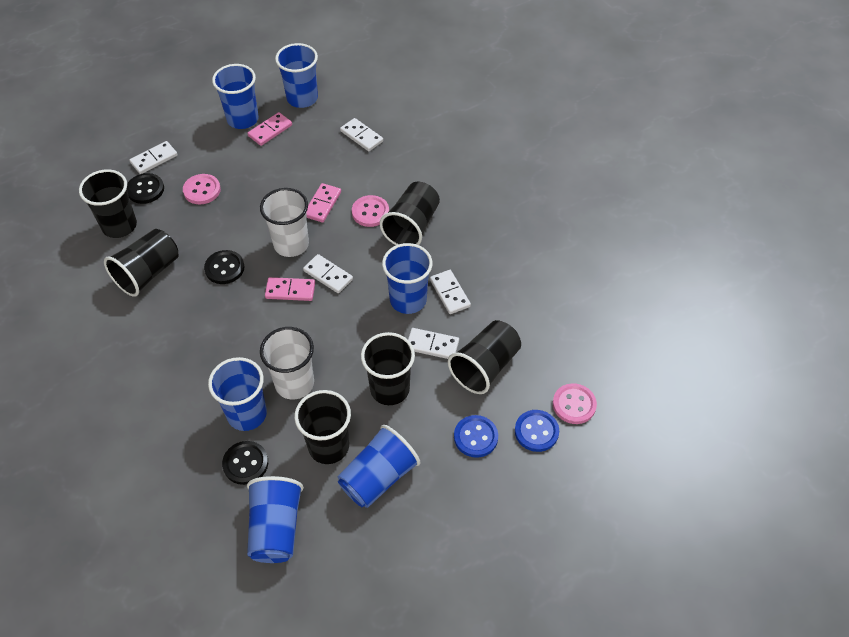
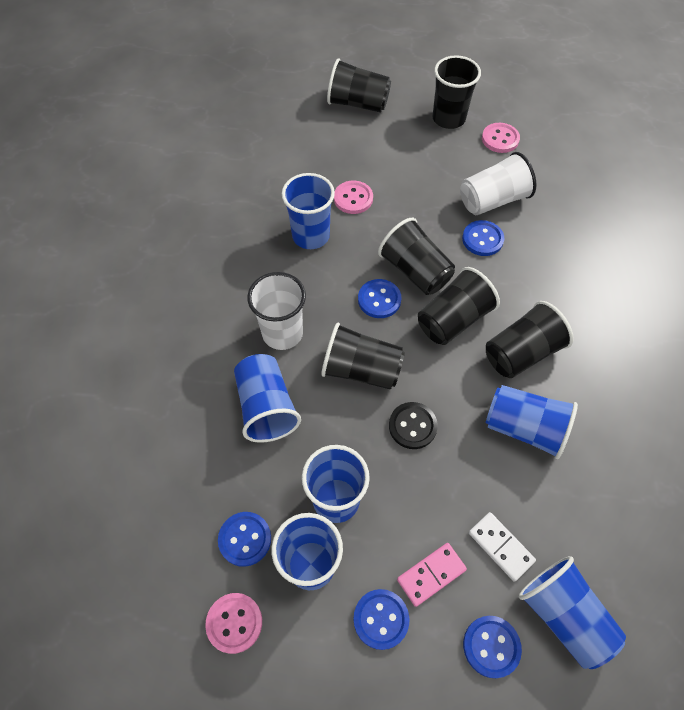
black button: 3 -> 1
blue button: 2 -> 5
pink domino: 3 -> 1
white domino: 5 -> 1

